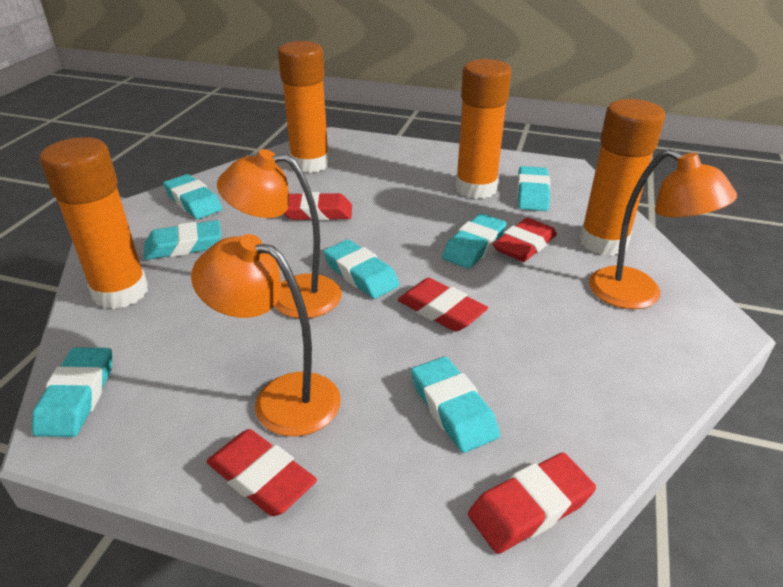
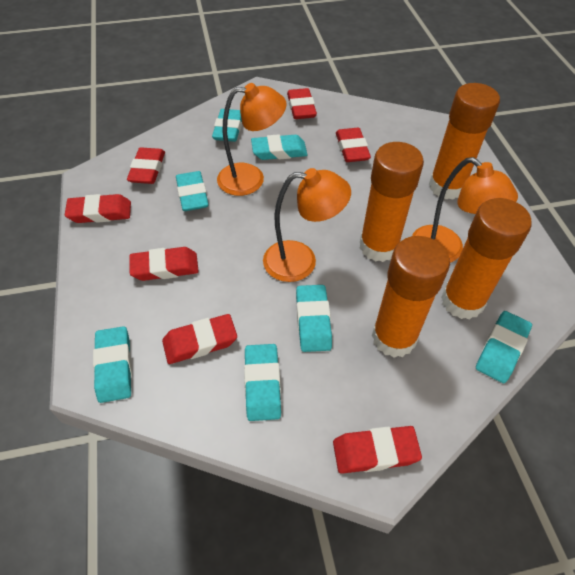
red eraser: 5 -> 7

